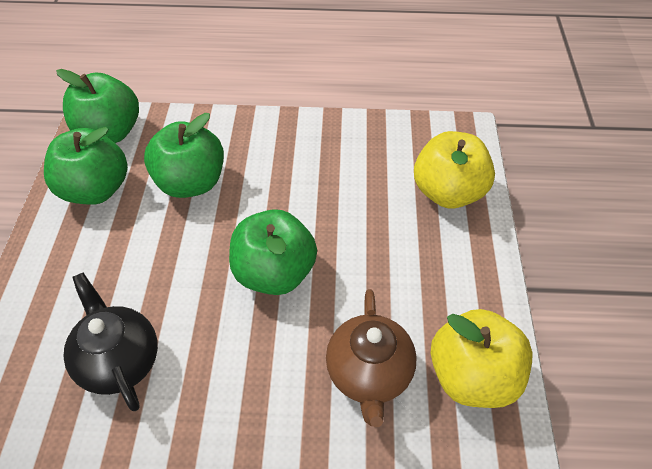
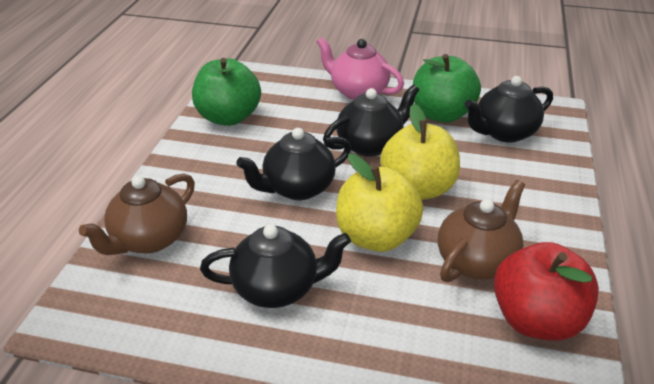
black teapot: 1 -> 4
brown teapot: 1 -> 2
green apple: 4 -> 2
pink teapot: 0 -> 1
red apple: 0 -> 1

